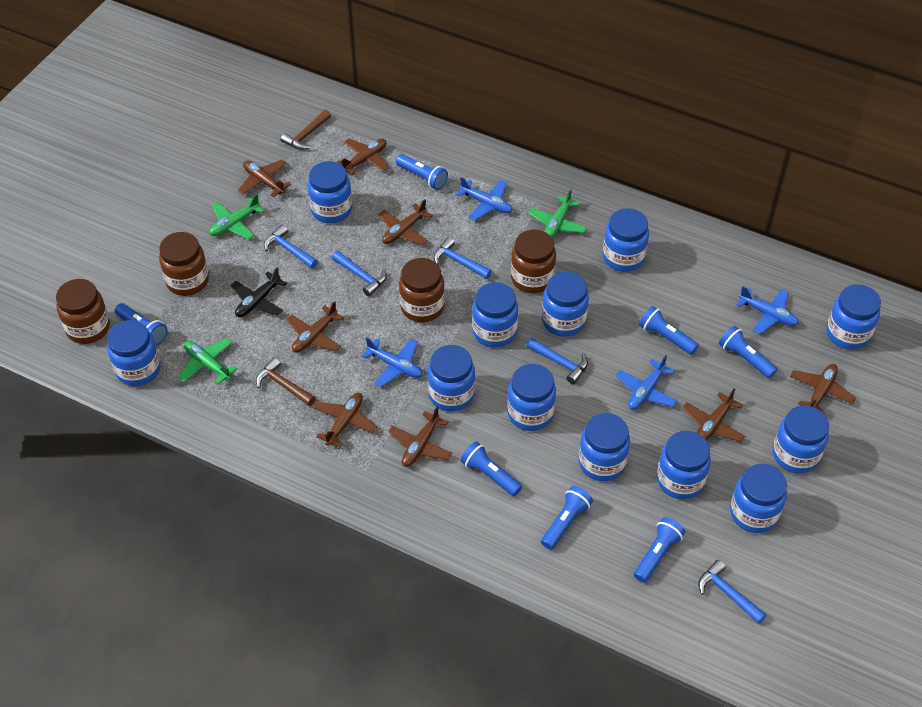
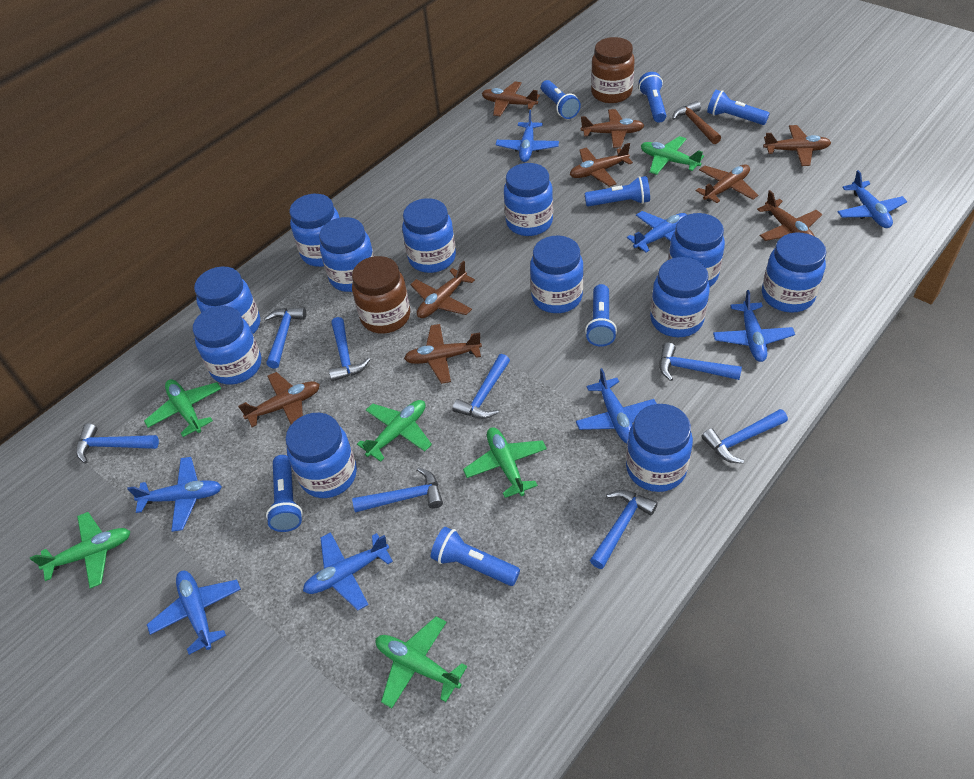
black plane: 1 -> 0
blue hammer: 5 -> 8
blue plane: 4 -> 8
brown hammer: 2 -> 1
brown jar: 4 -> 2
brown plane: 8 -> 9
green plane: 3 -> 6

